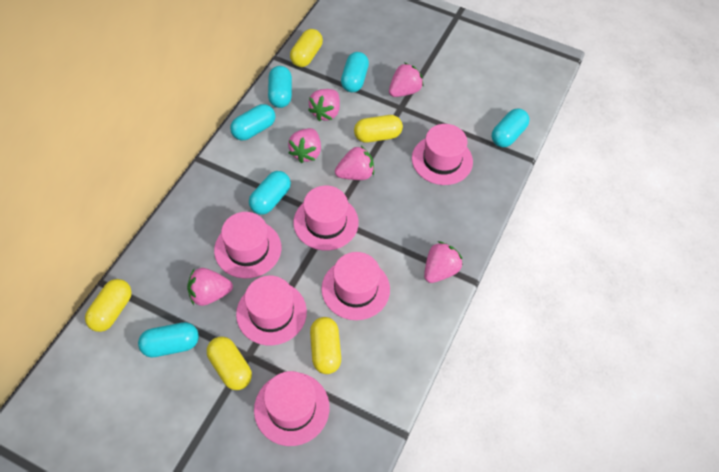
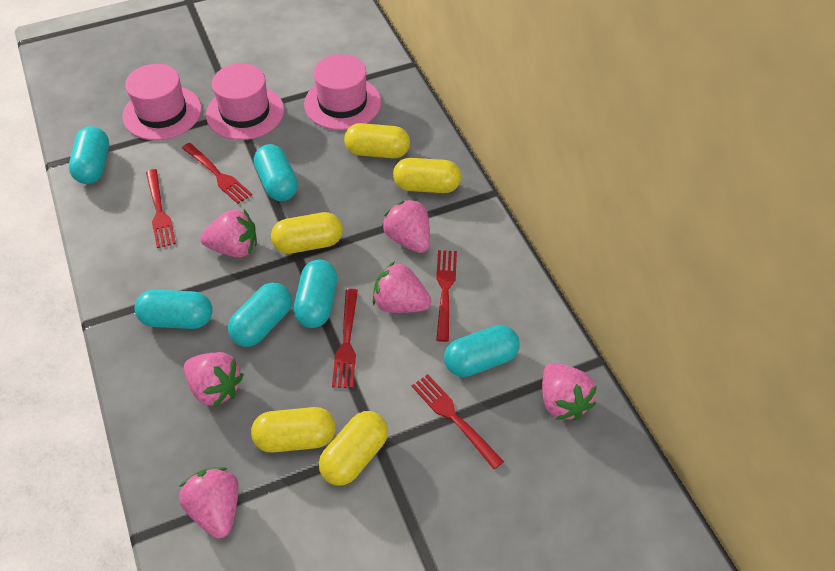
pink hat: 6 -> 3
red fork: 0 -> 5

